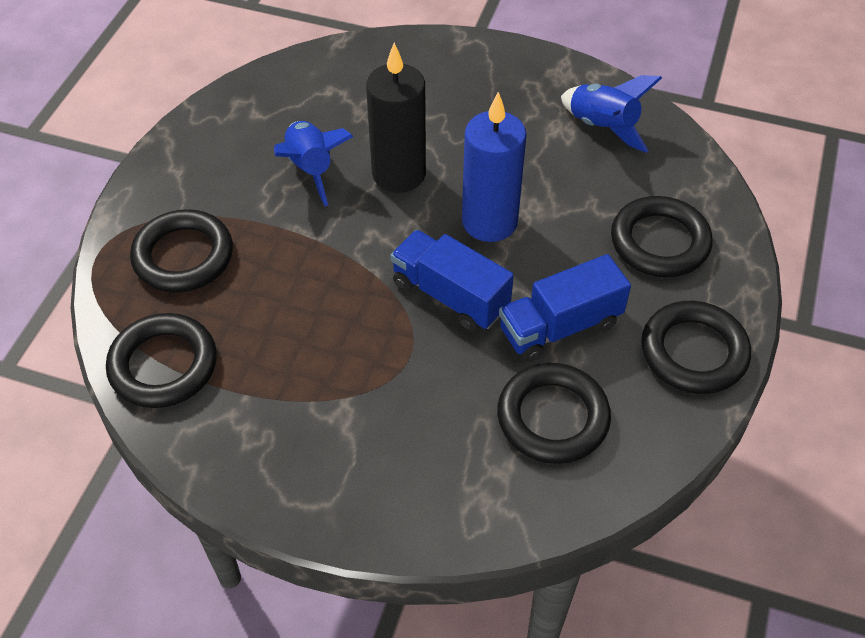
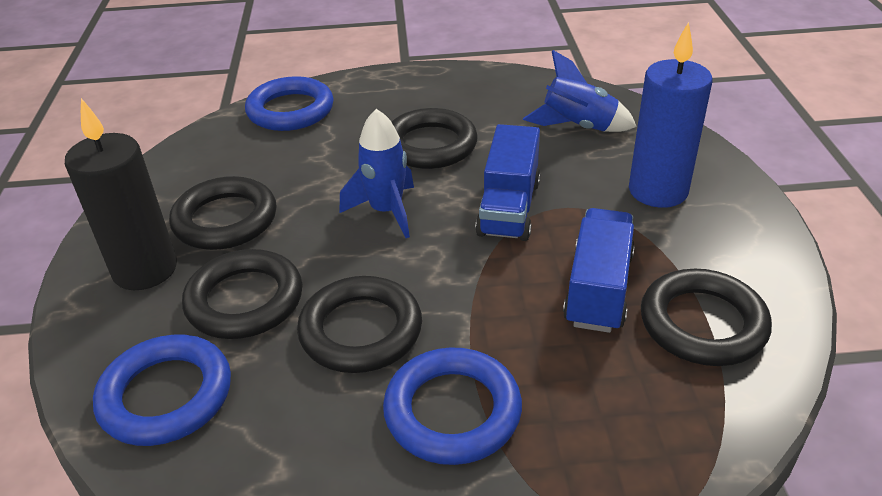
blue ring: 0 -> 3

